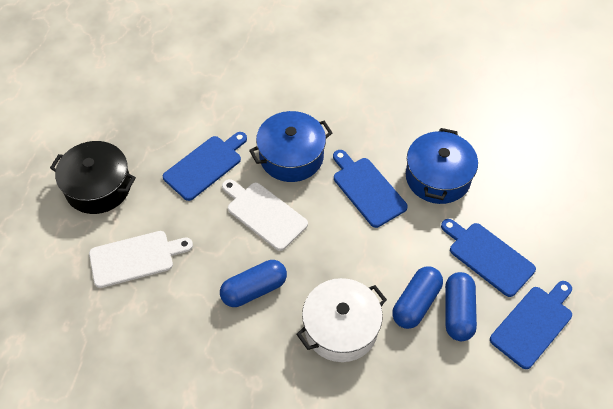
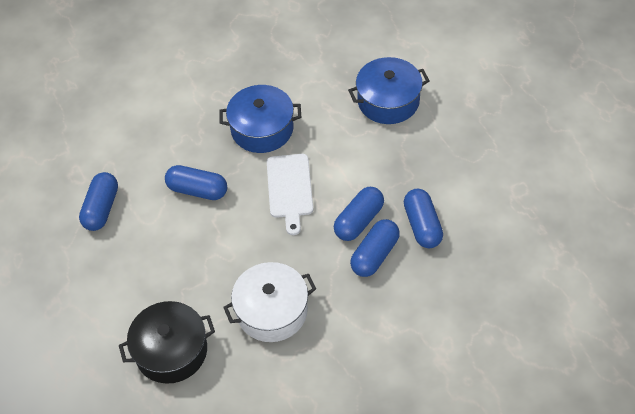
blue capsule: 3 -> 5
blue cutting board: 4 -> 0
white cutting board: 2 -> 1

